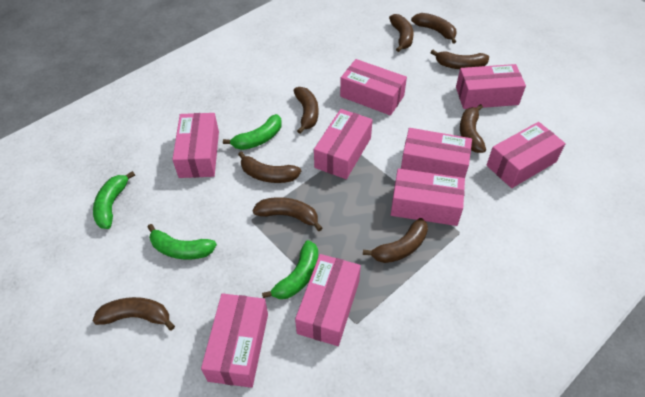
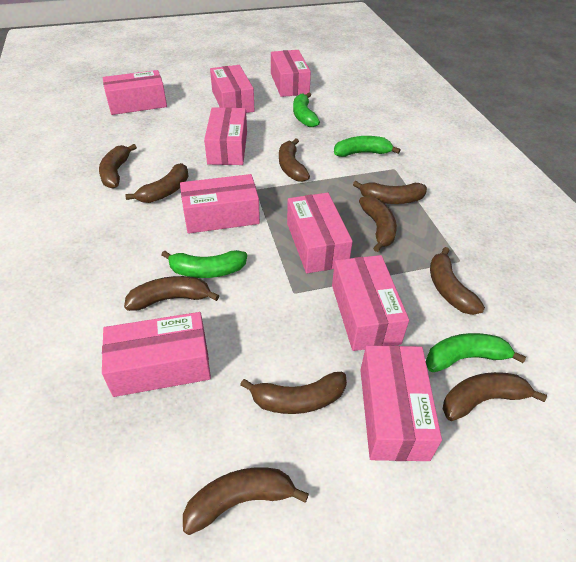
brown banana: 9 -> 10

